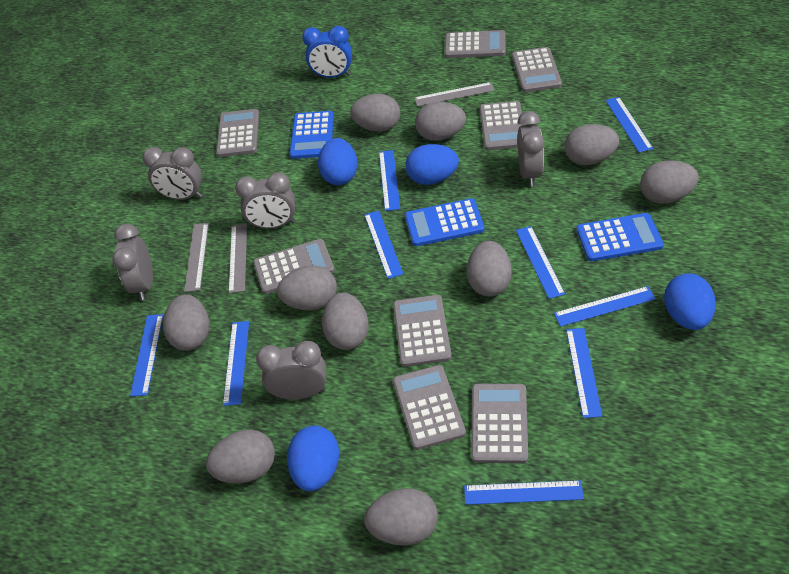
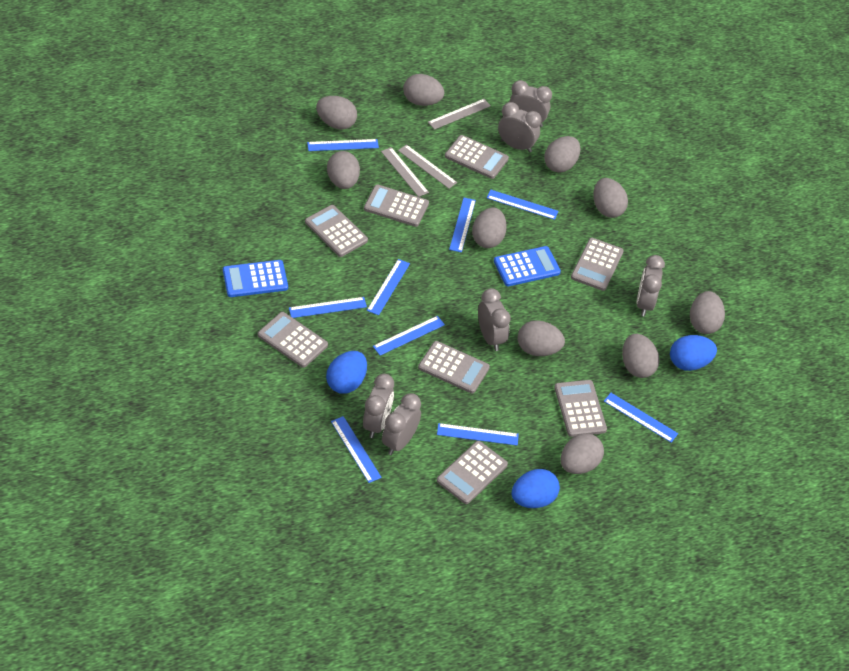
blue calculator: 3 -> 2
blue clock: 1 -> 0
blue egg: 4 -> 3
grey clock: 5 -> 6

